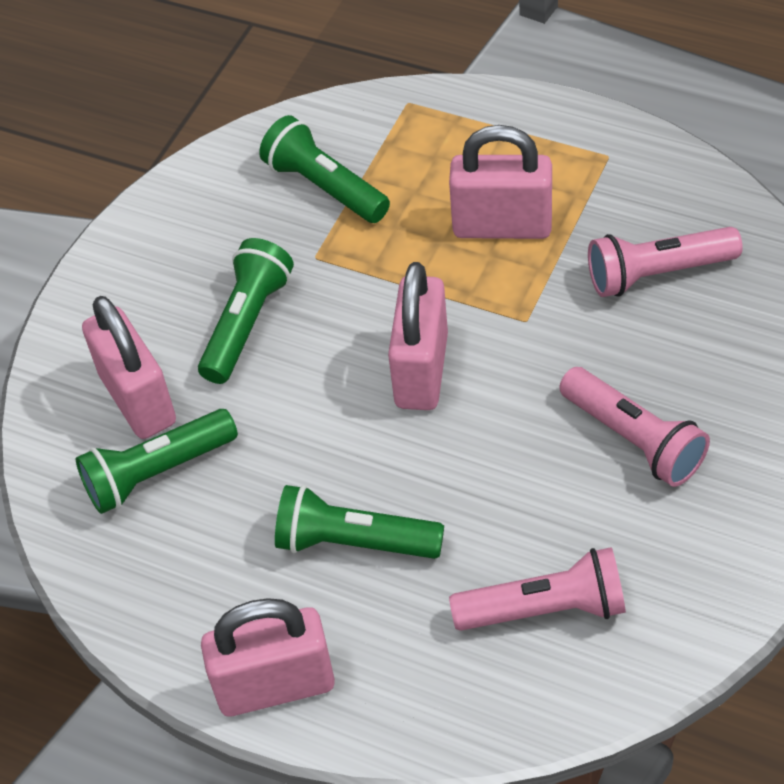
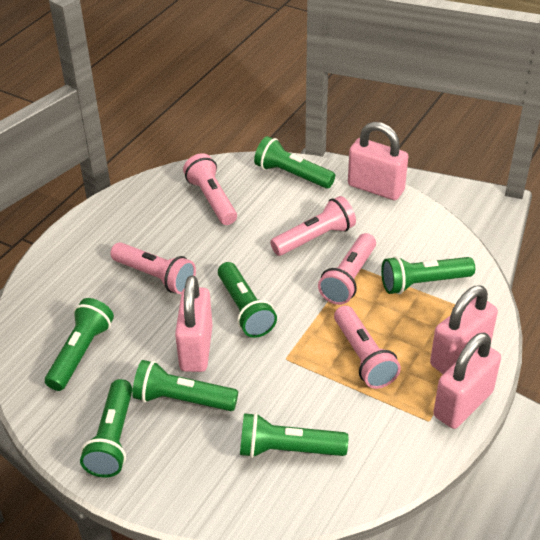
green flashlight: 4 -> 7
pink flashlight: 3 -> 5

